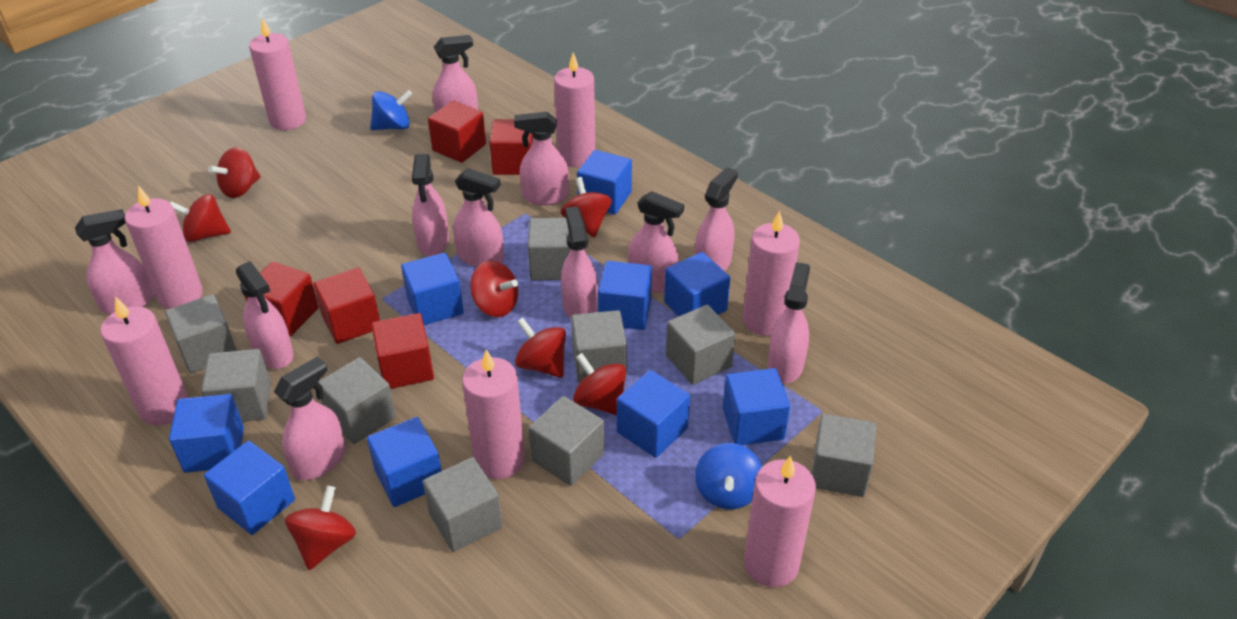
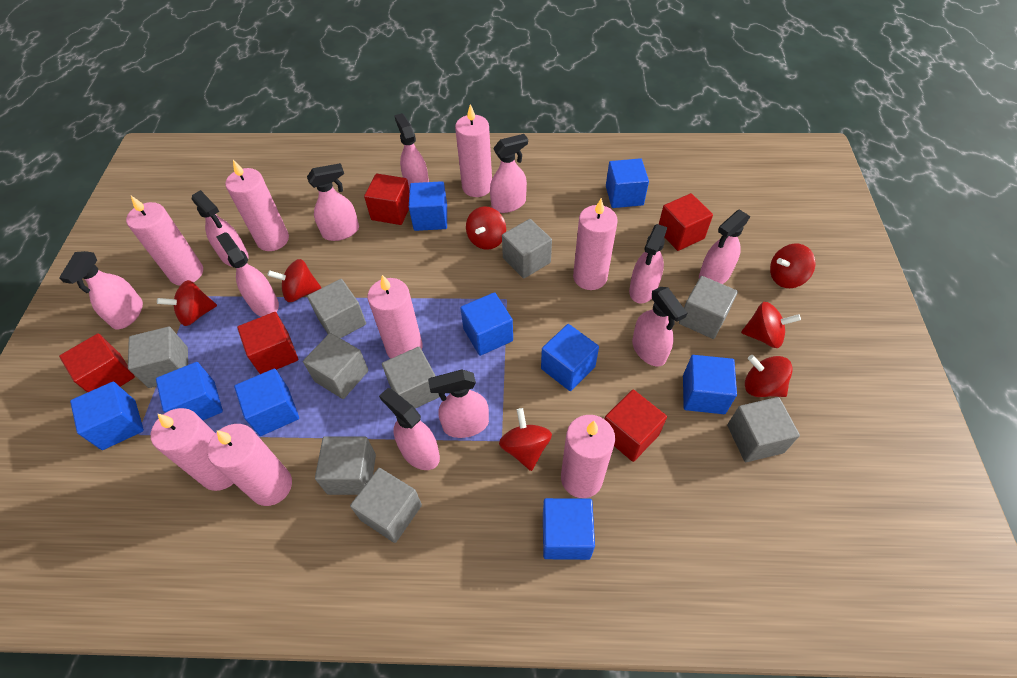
blue spinning top: 2 -> 0
pink candle: 7 -> 8

